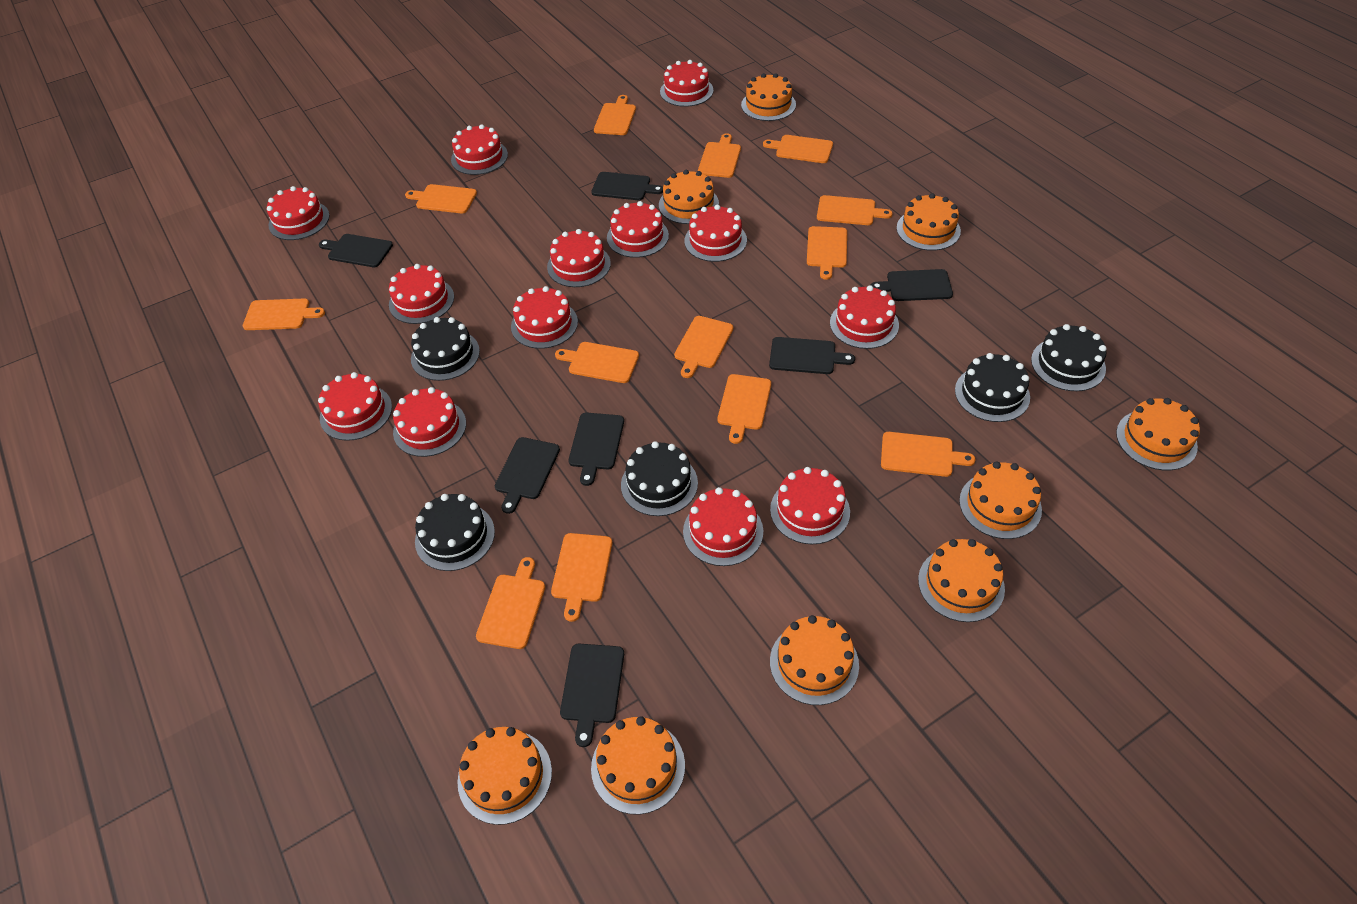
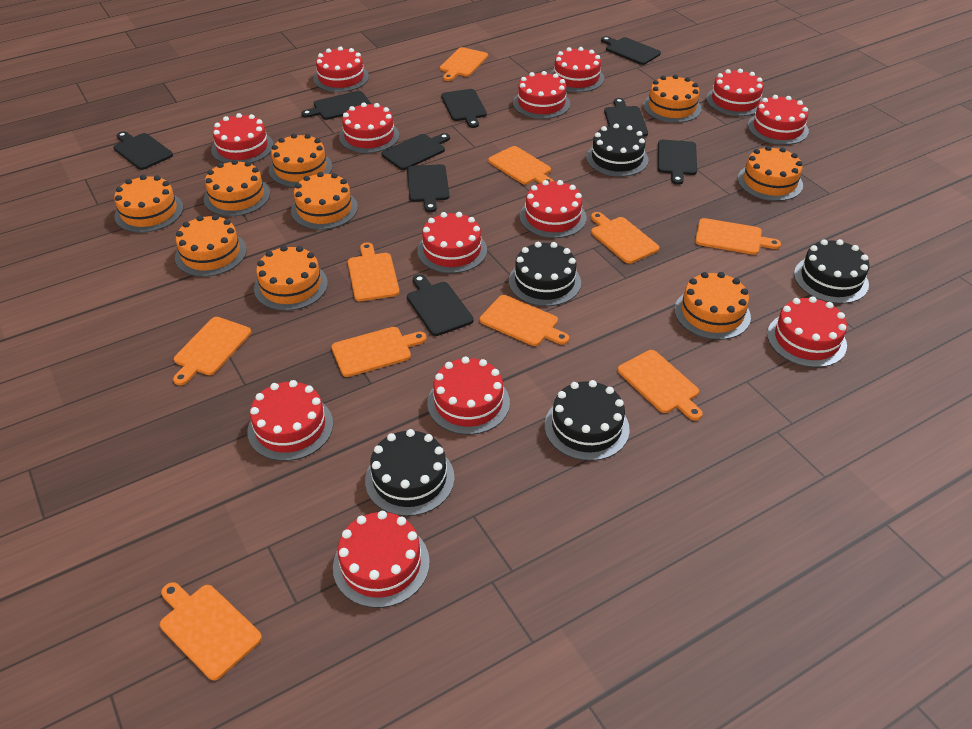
black cutting board: 7 -> 9
orange cutting board: 13 -> 10

